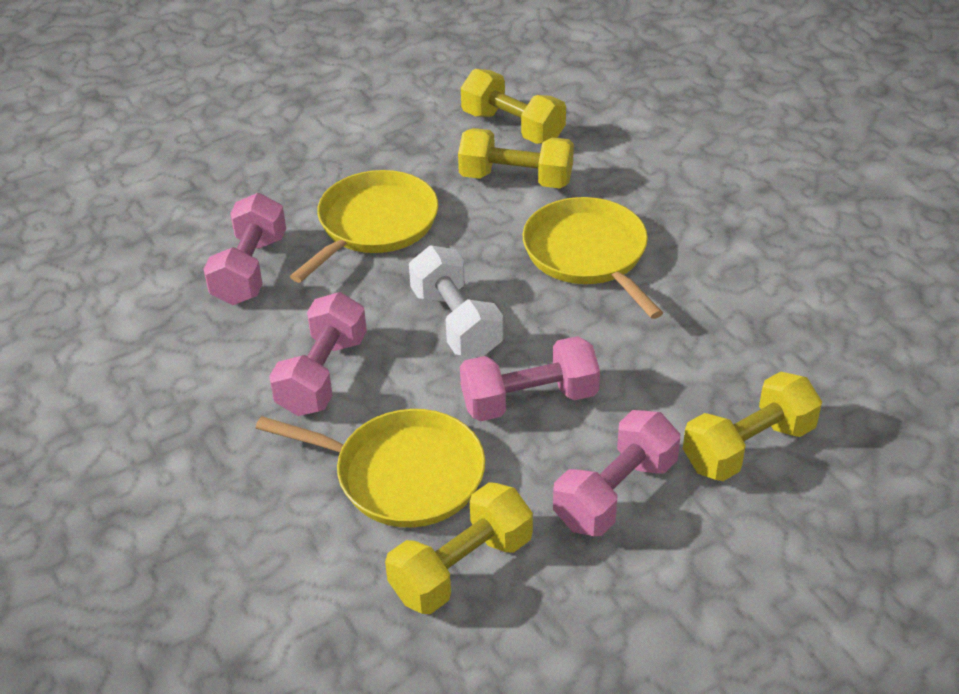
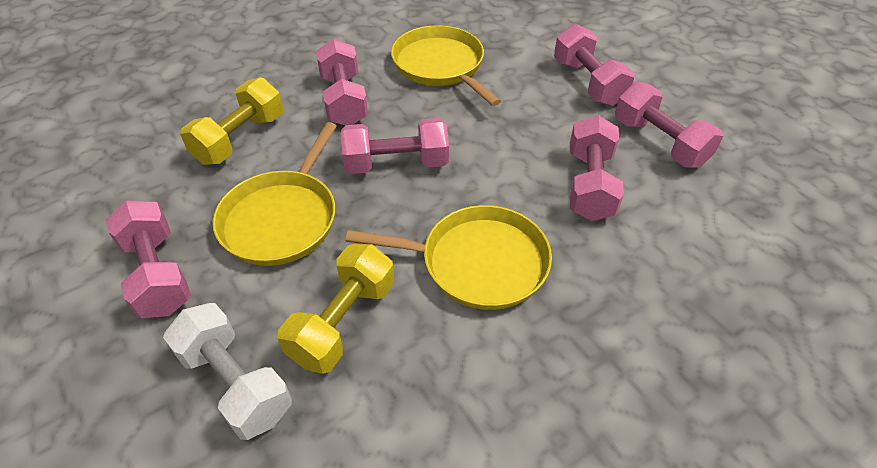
pink dumbbell: 4 -> 6
yellow dumbbell: 4 -> 2

